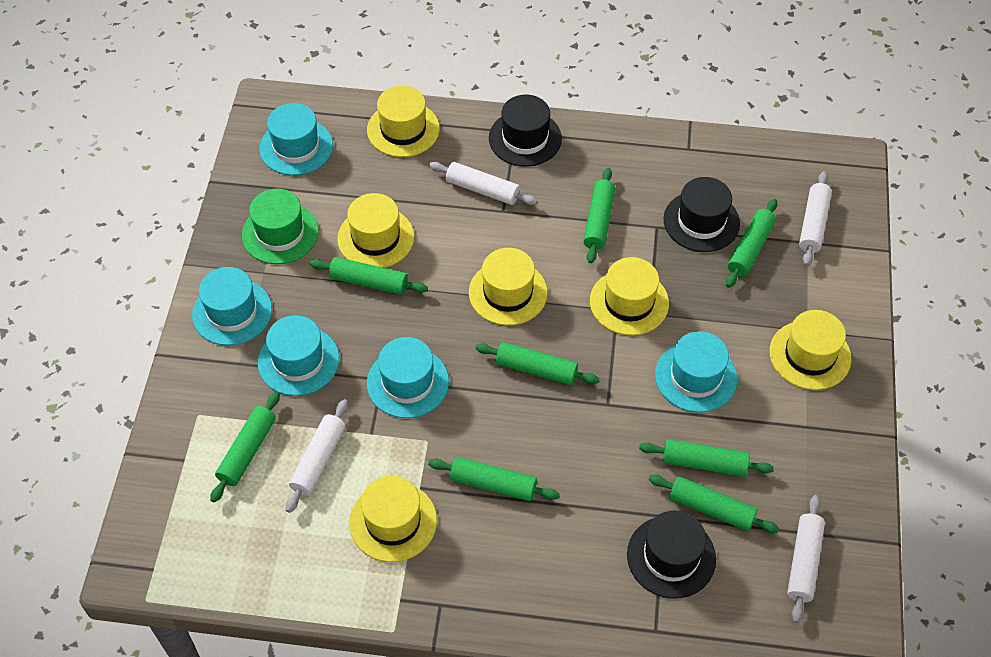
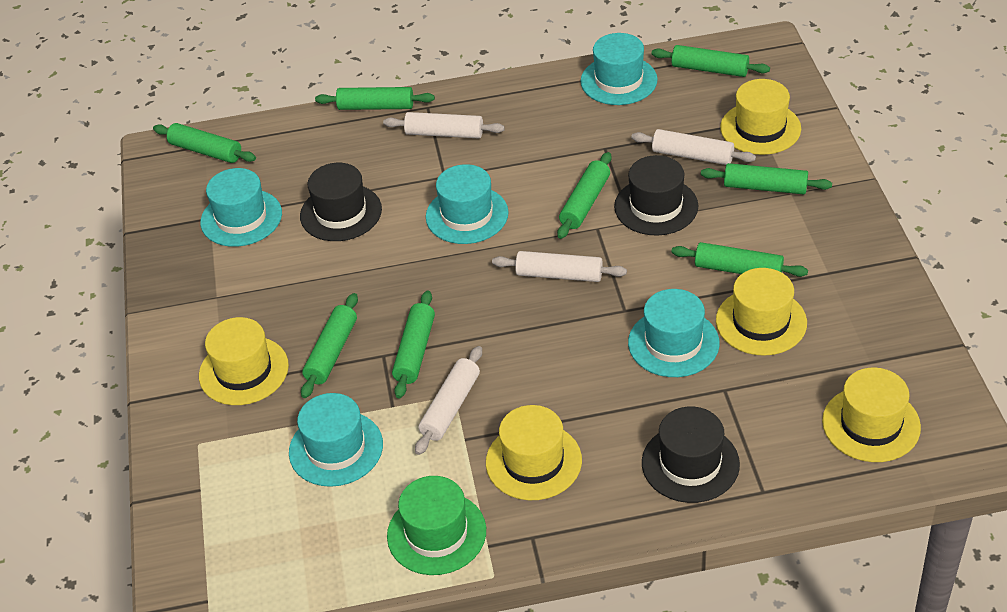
yellow hat: 6 -> 5

